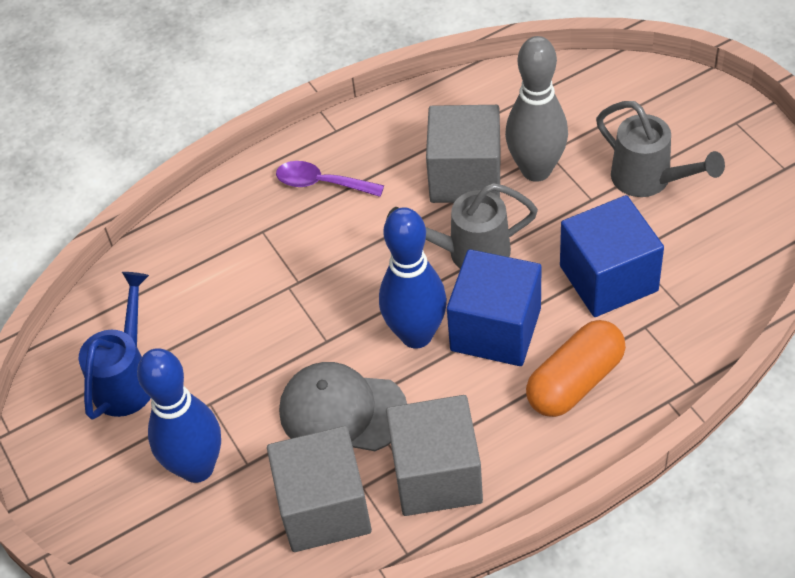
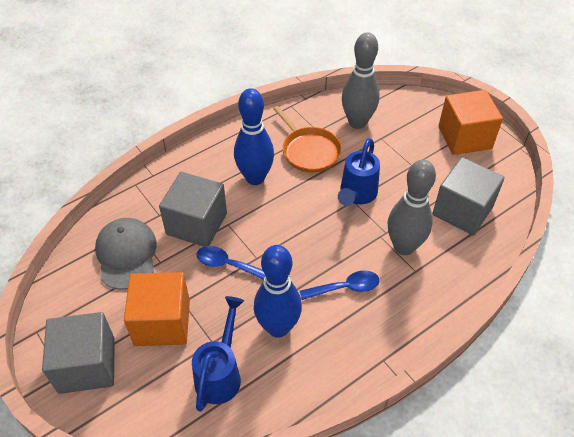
blue cube: 2 -> 0
blue spoon: 0 -> 2
blue watering can: 1 -> 2
grey bowling pin: 1 -> 2
grey watering can: 2 -> 0
orange capsule: 1 -> 0
orange cube: 0 -> 2
orange pan: 0 -> 1
purple spoon: 1 -> 0

